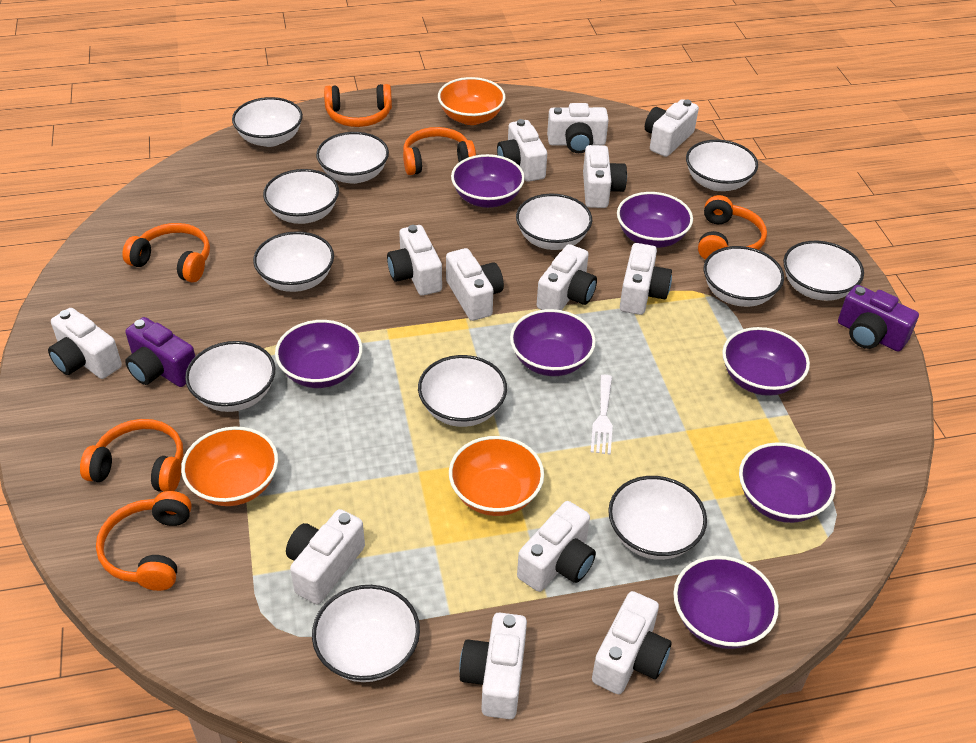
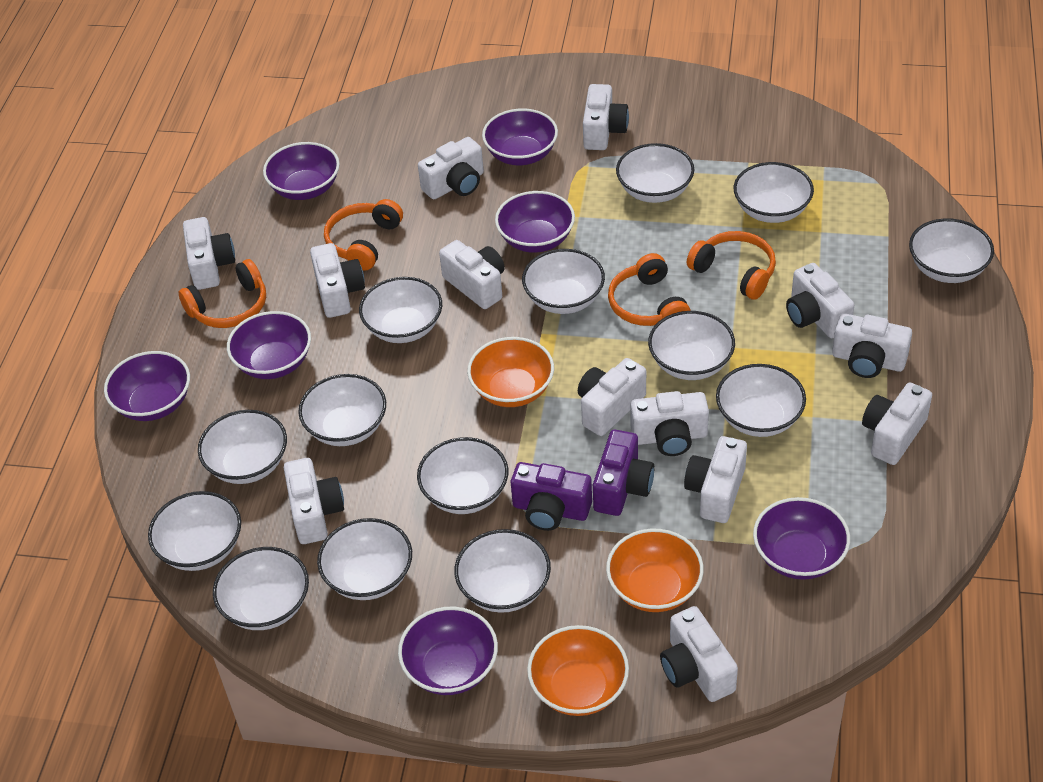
orange headphones: 6 -> 4
white bowl: 12 -> 14
white fork: 1 -> 0

